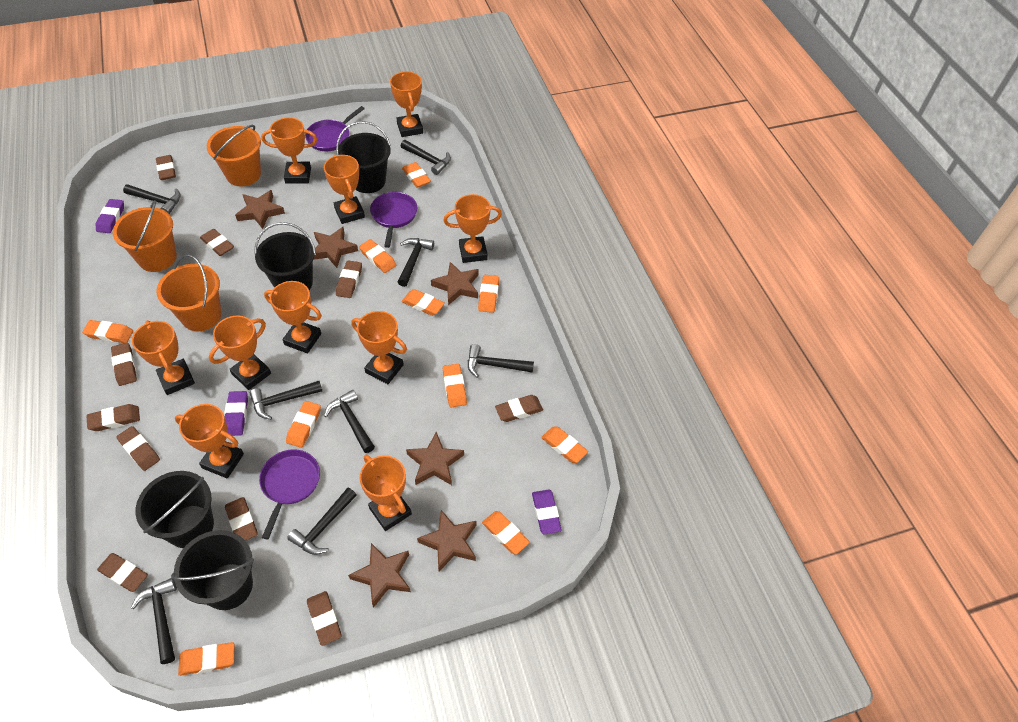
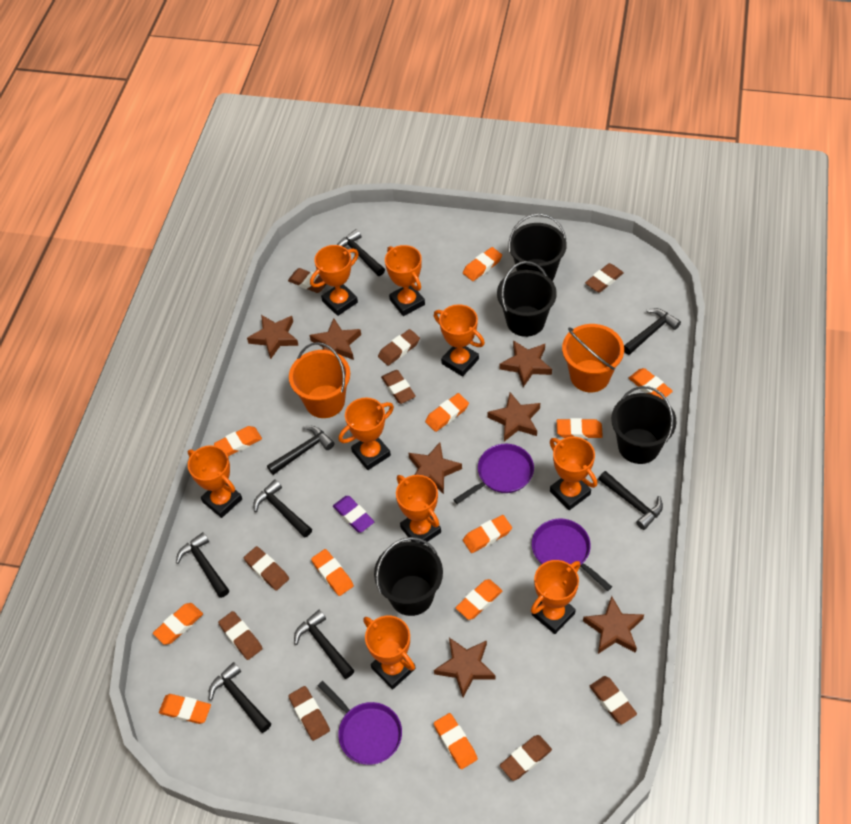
brown eraser: 10 -> 9
brown star: 6 -> 7
orange bucket: 3 -> 2
orange eraser: 10 -> 11
orange trophy: 10 -> 9
purple eraser: 3 -> 1

